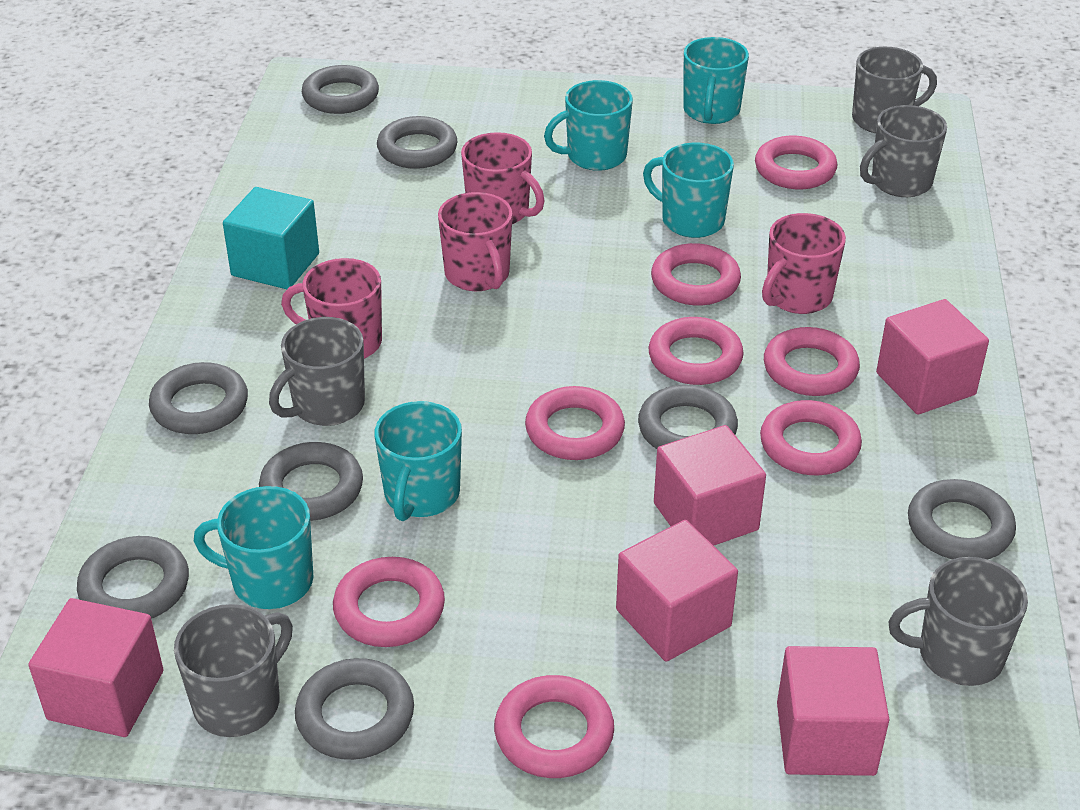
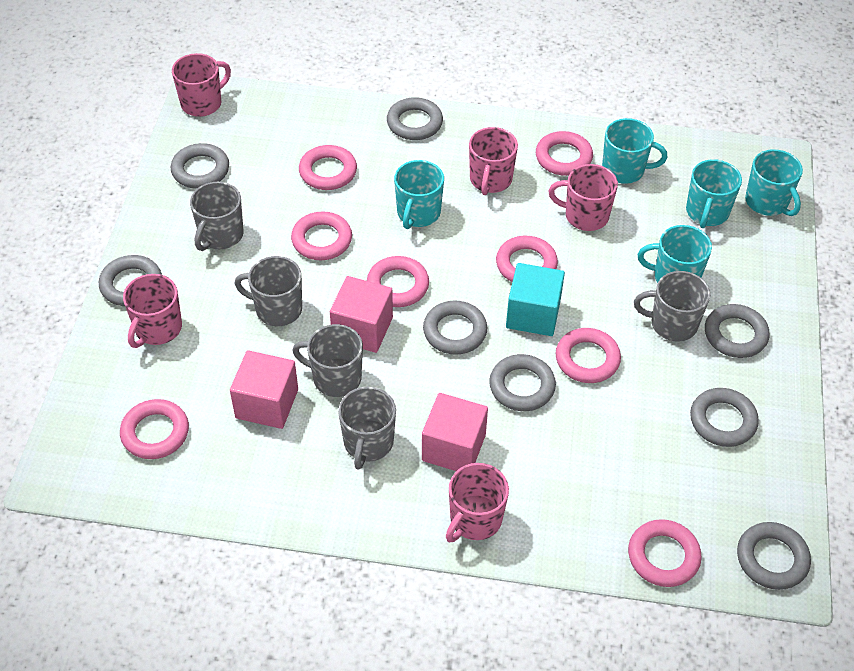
pink cube: 5 -> 3
pink mug: 4 -> 5

